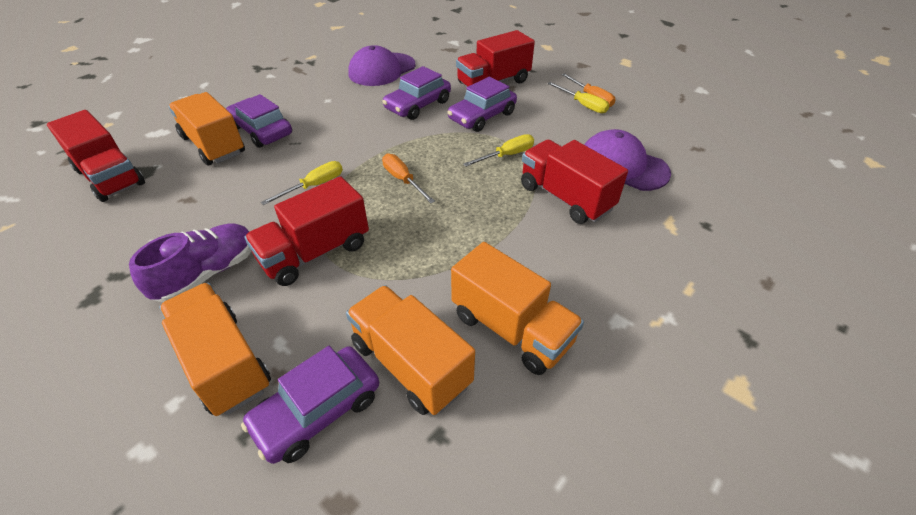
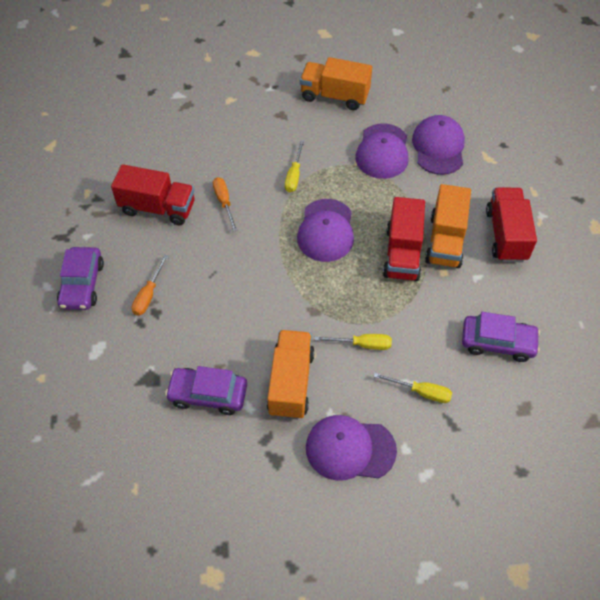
orange truck: 4 -> 3
purple cap: 2 -> 4
purple car: 4 -> 3
purple shoe: 1 -> 0
red truck: 4 -> 3

